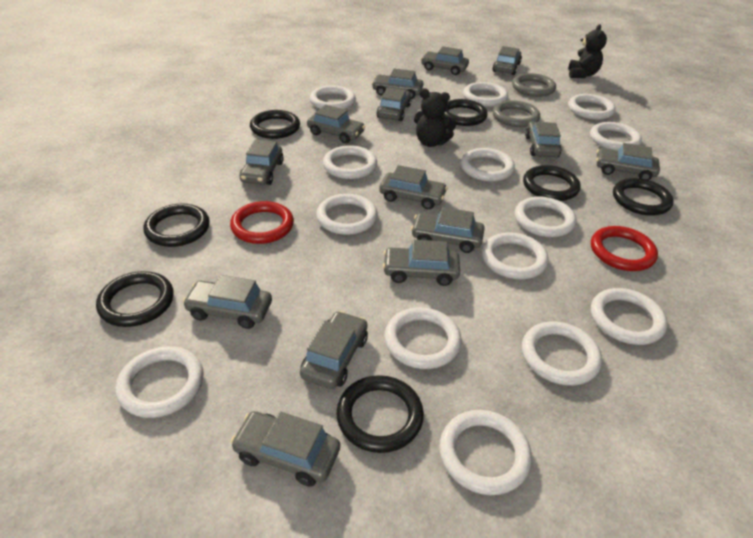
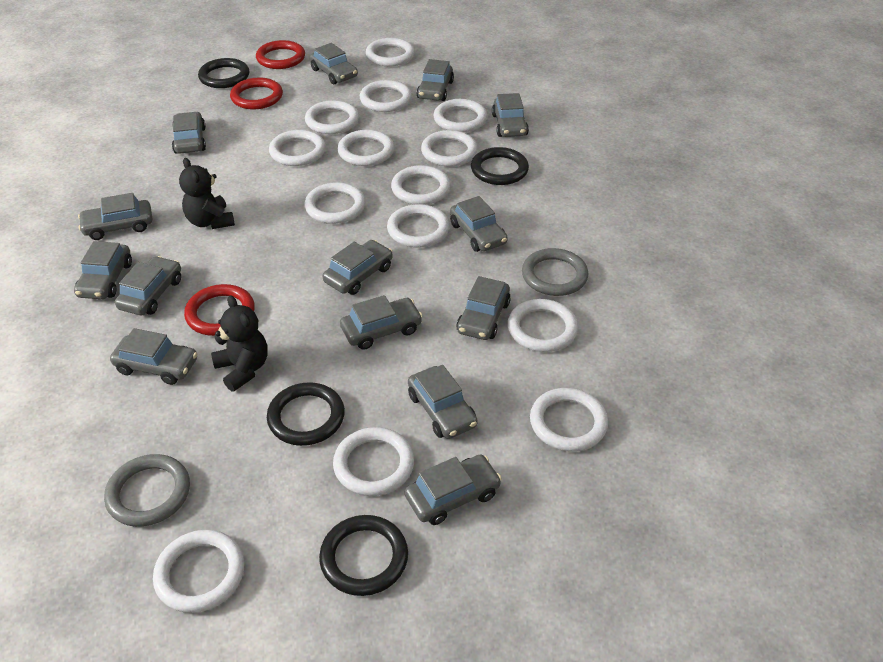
black ring: 7 -> 4
red ring: 2 -> 3

